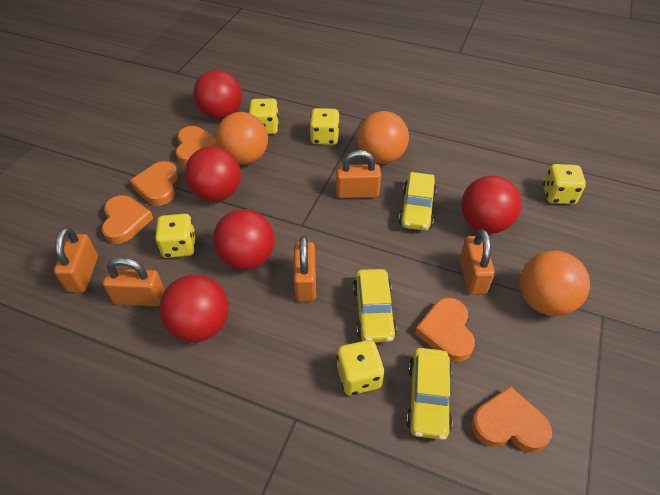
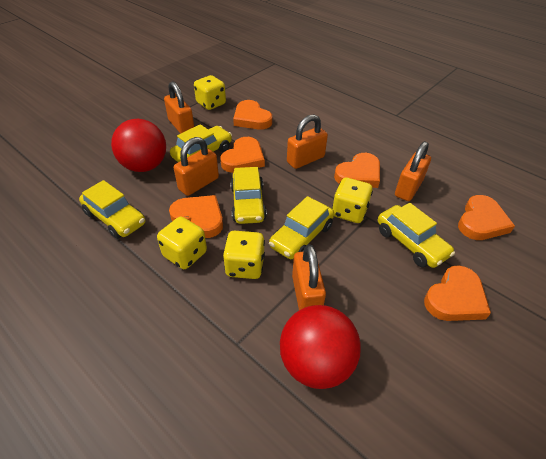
orange ball: 3 -> 0
orange heart: 5 -> 6
red ball: 5 -> 2
yellow car: 3 -> 5
yellow dice: 5 -> 4

